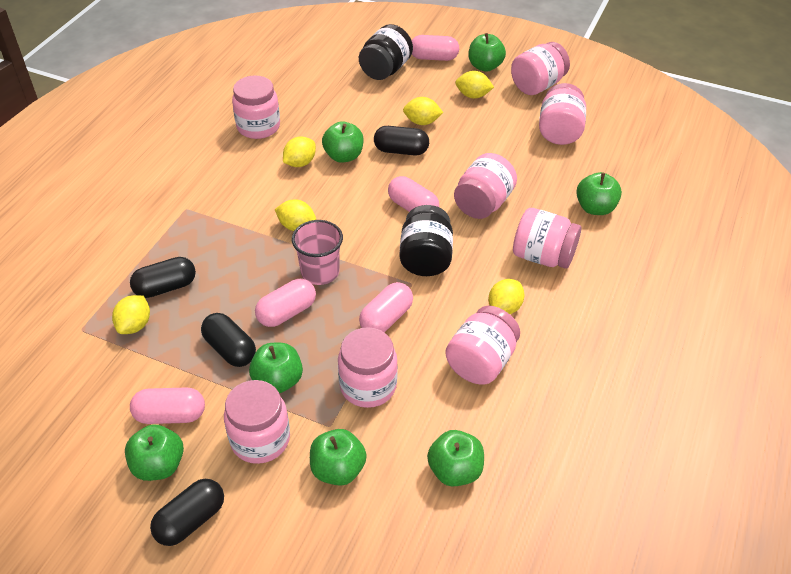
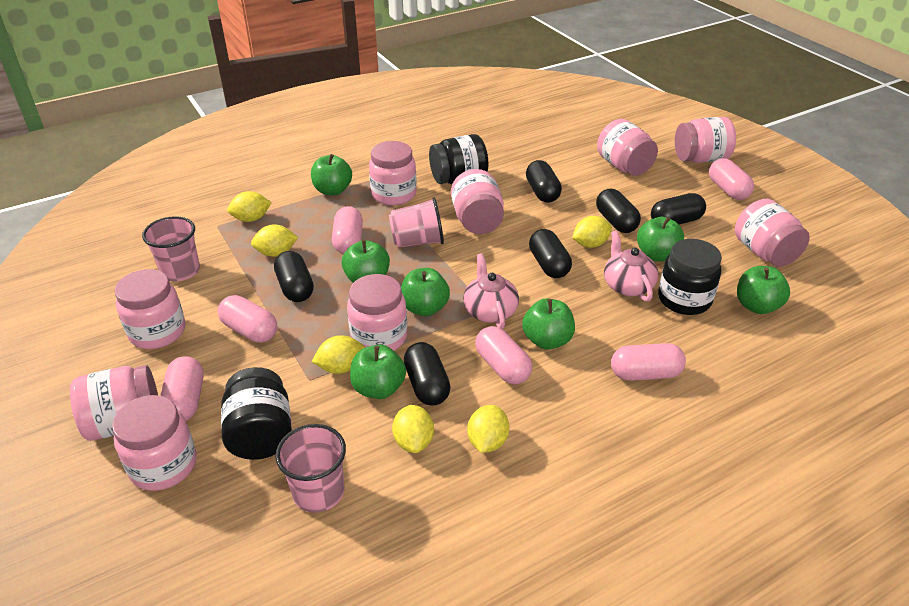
black capsule: 4 -> 6
black jar: 2 -> 3
pink capsule: 5 -> 6
pink cup: 1 -> 3
pink jar: 8 -> 9
pink teapot: 0 -> 2

